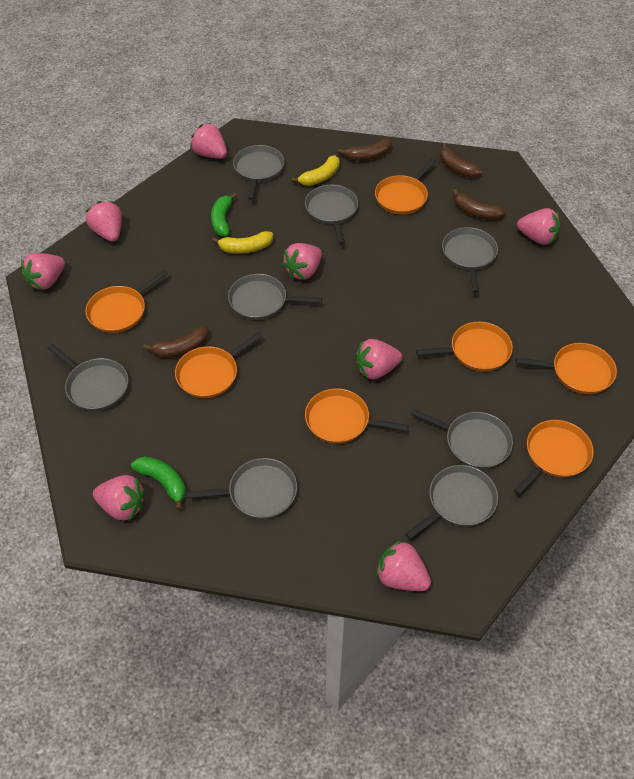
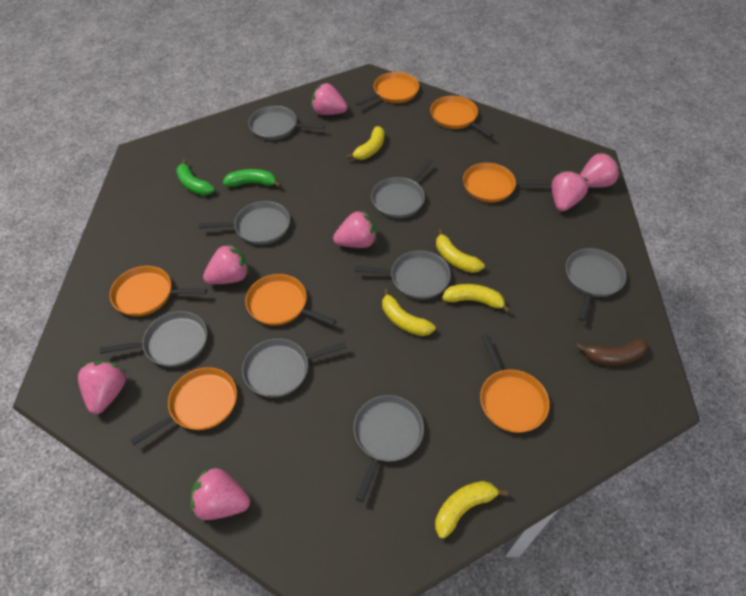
brown banana: 4 -> 1
pink strawberry: 8 -> 7
yellow banana: 2 -> 5

